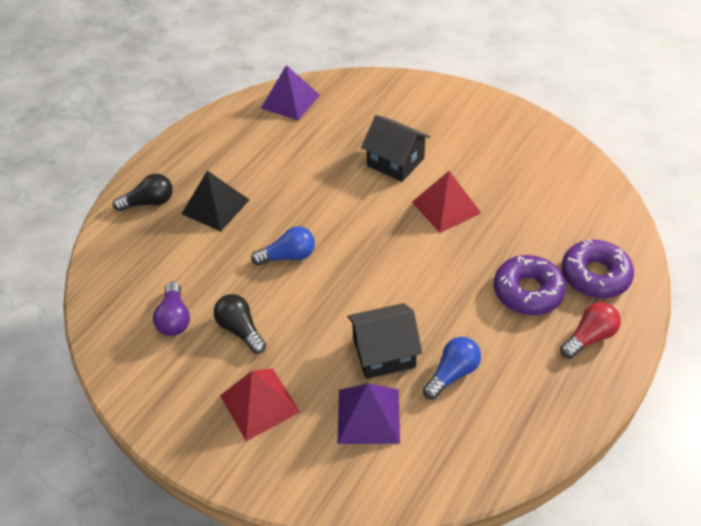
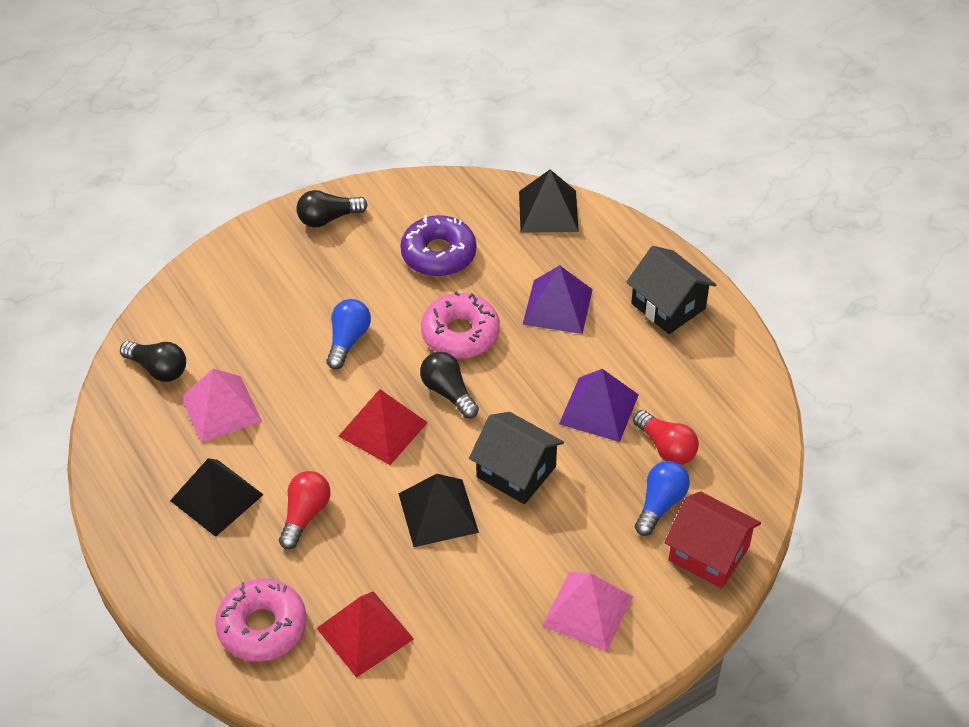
black light bulb: 2 -> 3
black pyramid: 1 -> 3
pink donut: 0 -> 2
pink pyramid: 0 -> 2
purple donut: 2 -> 1
purple light bulb: 1 -> 0
red house: 0 -> 1
red light bulb: 1 -> 2

